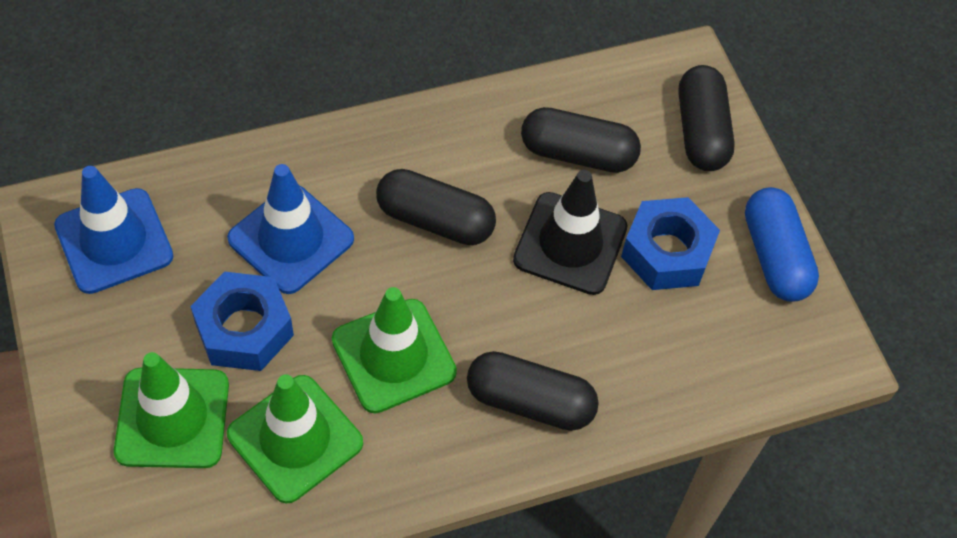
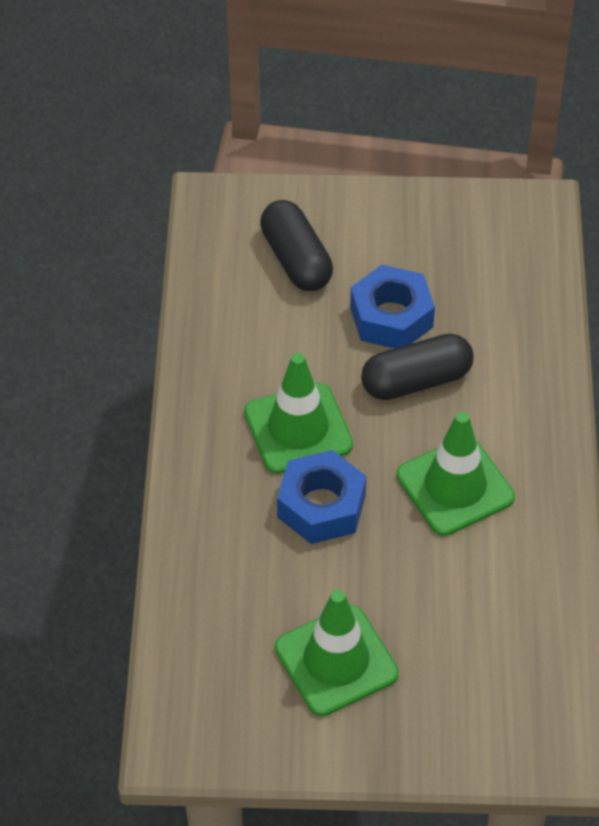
black capsule: 4 -> 2
black traffic cone: 1 -> 0
blue capsule: 1 -> 0
blue traffic cone: 2 -> 0

